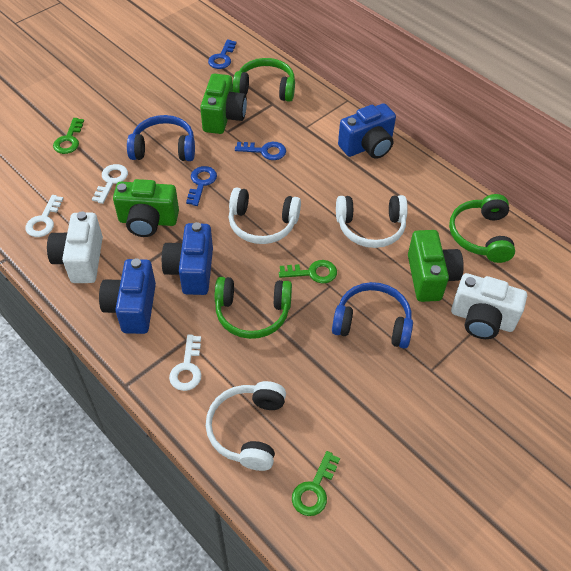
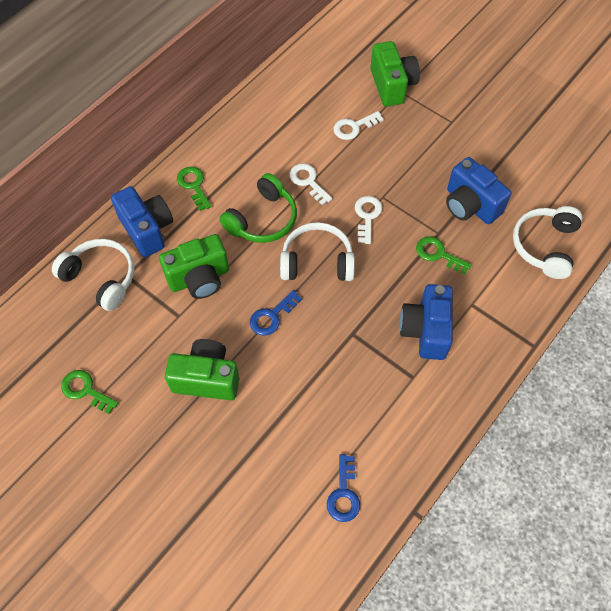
blue headphones: 2 -> 0
blue key: 3 -> 2
green headphones: 3 -> 1
white camera: 2 -> 0

